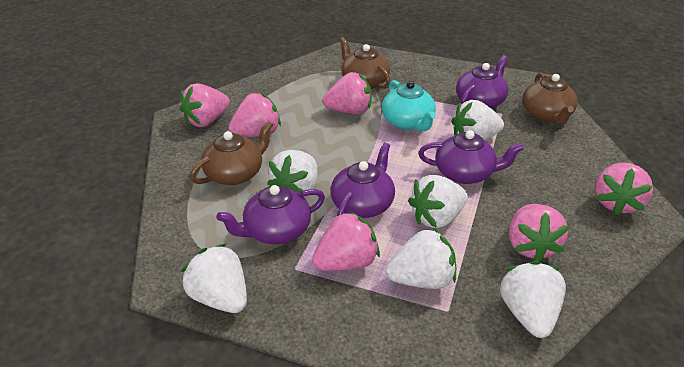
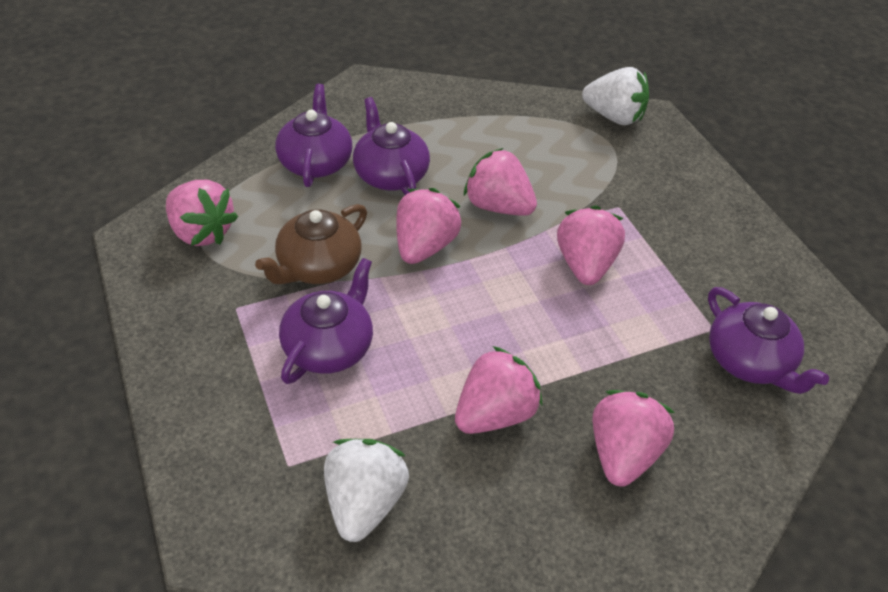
brown teapot: 3 -> 1
turquoise teapot: 1 -> 0
white strawberry: 6 -> 2

